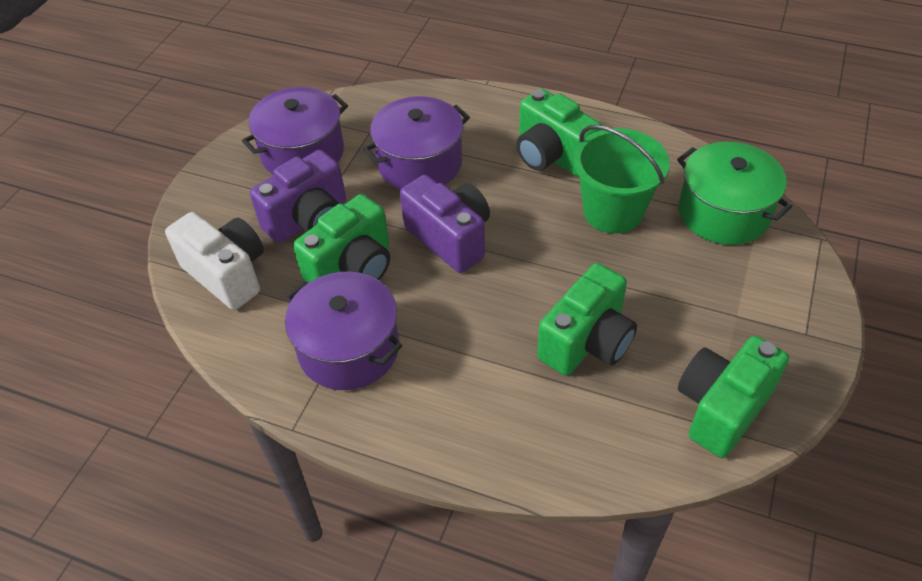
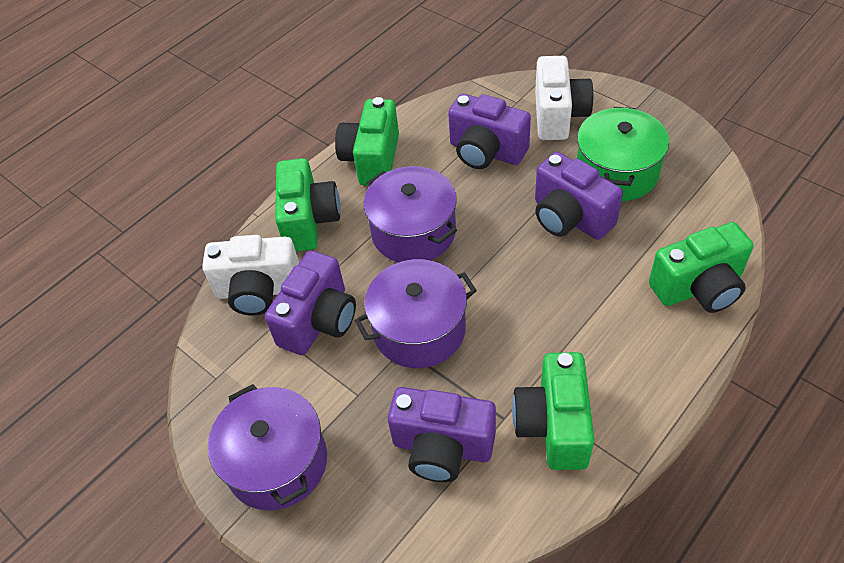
green bucket: 1 -> 0
purple camera: 2 -> 4
white camera: 1 -> 2

